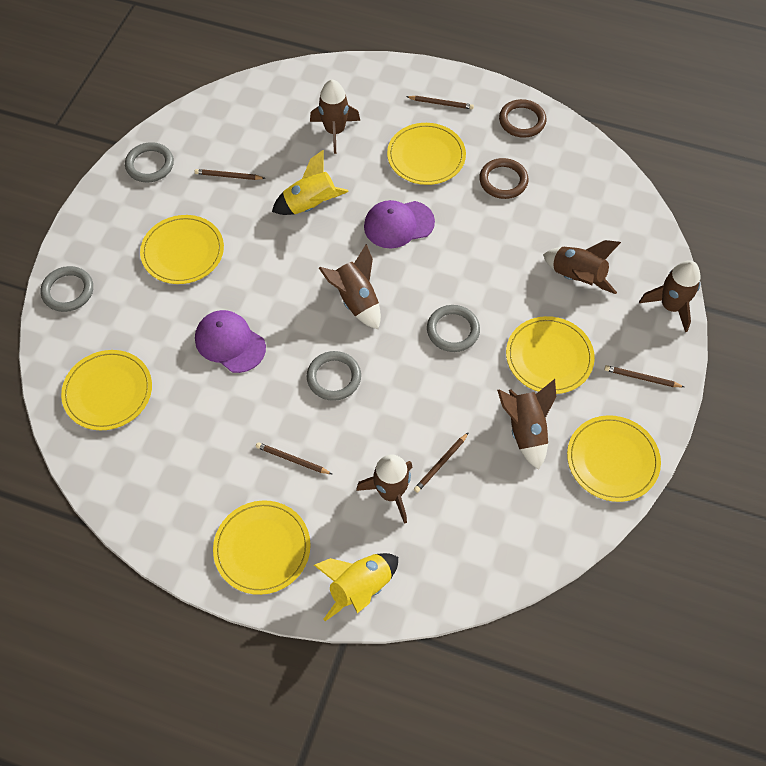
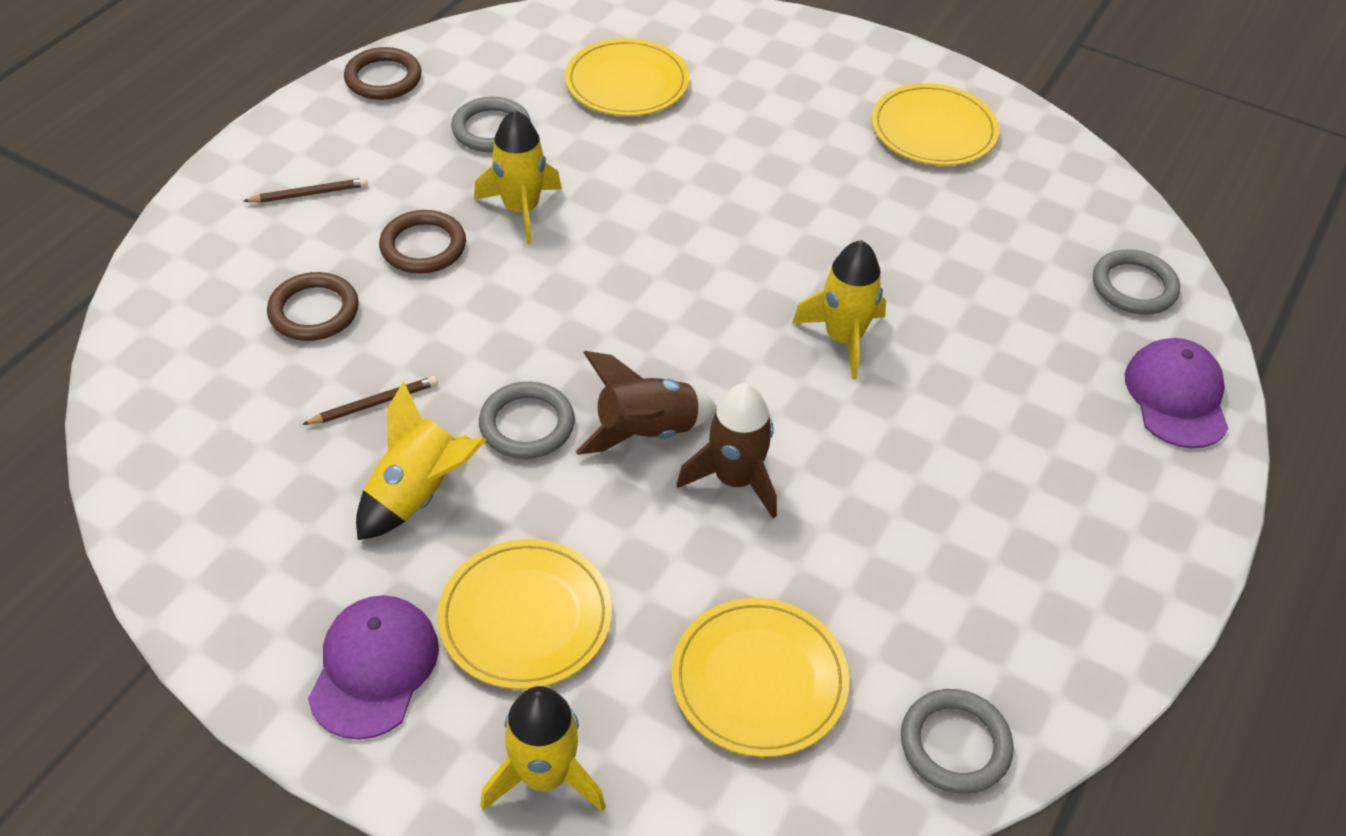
brown pencil: 5 -> 2
brown ring: 2 -> 3
brown rocket: 6 -> 2
yellow plate: 6 -> 4
yellow rocket: 2 -> 4

